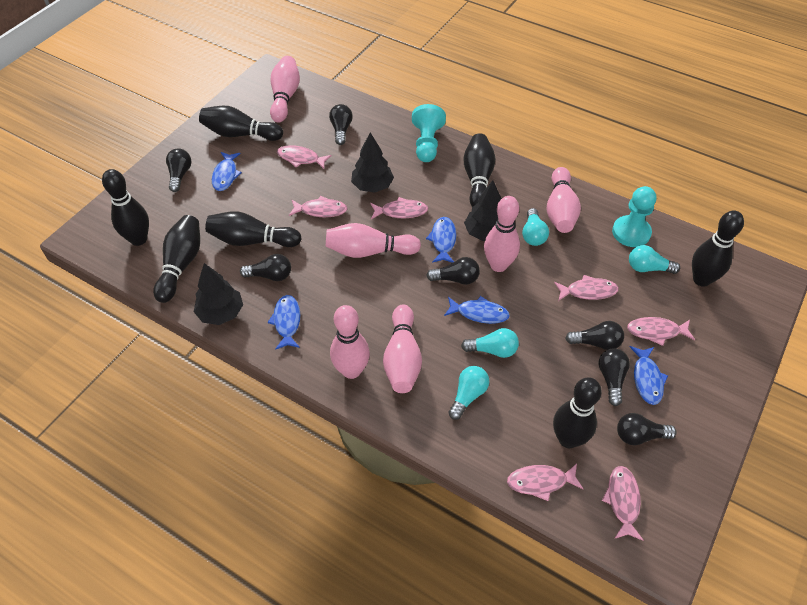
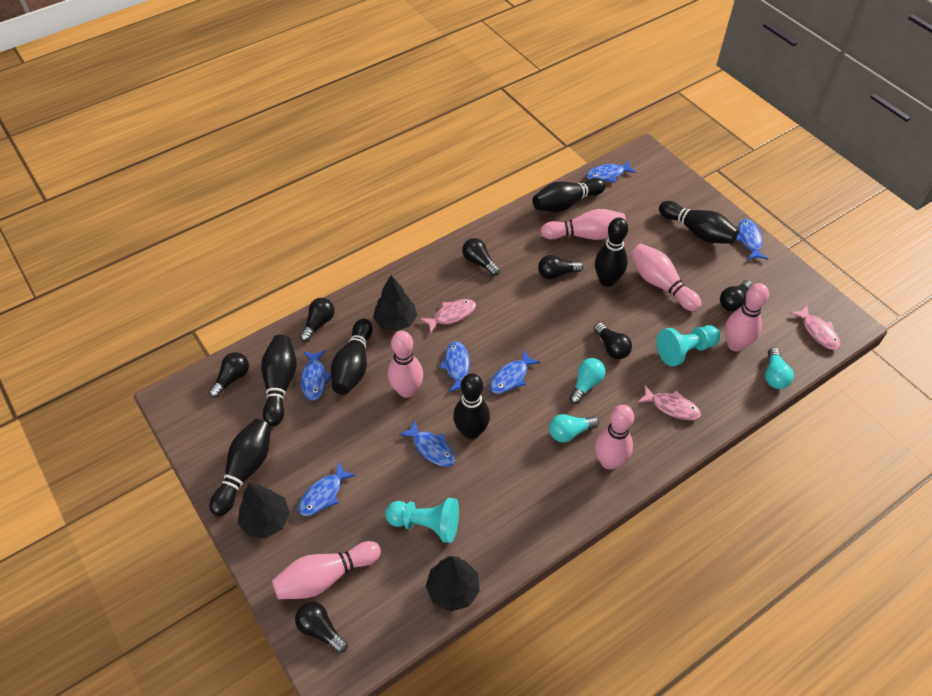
blue fish: 5 -> 7
pink fish: 7 -> 3
turquoise light bulb: 4 -> 3

